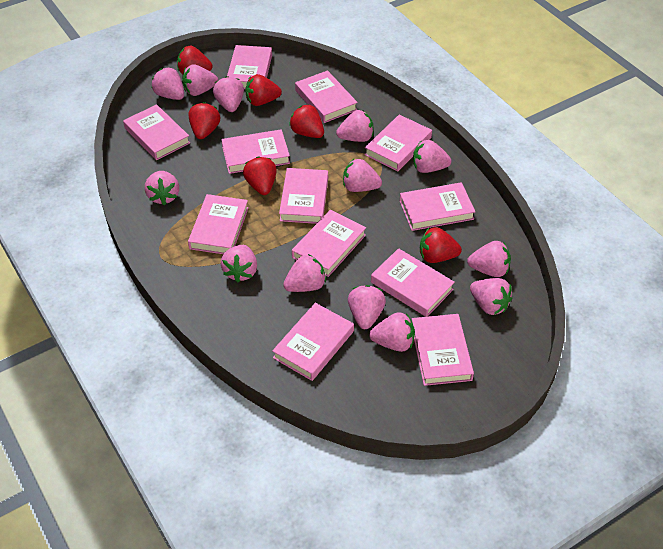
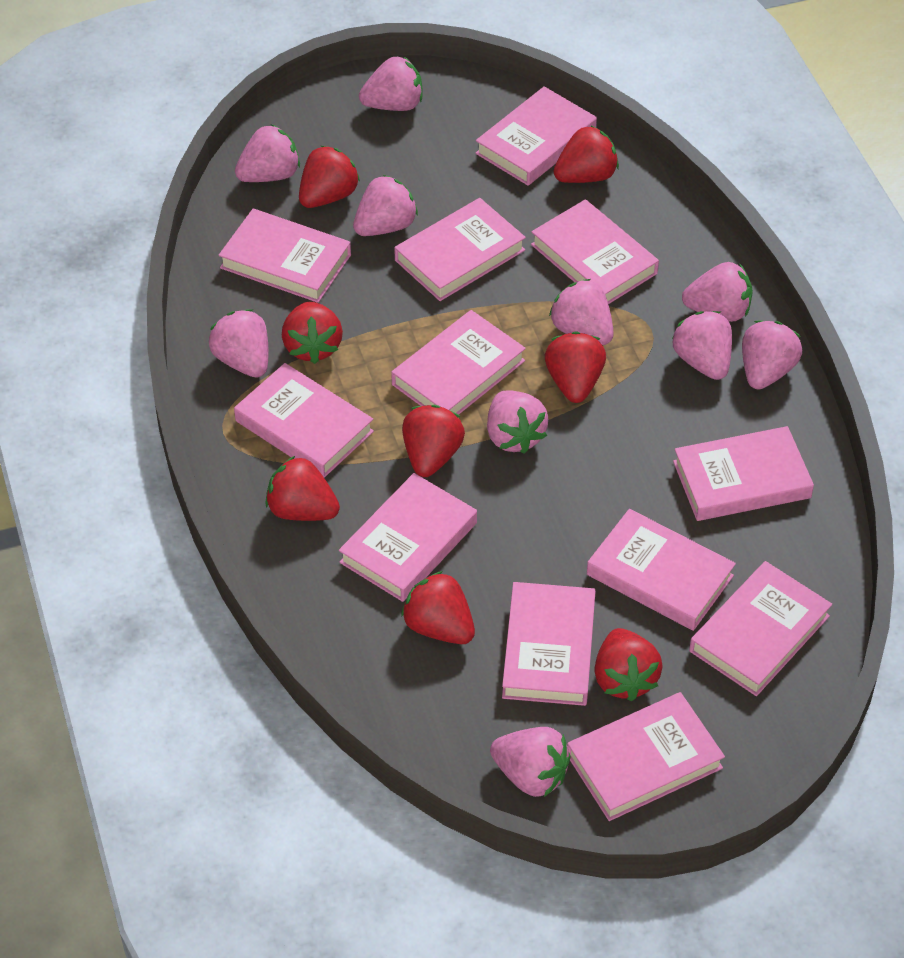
pink strawberry: 13 -> 10
red strawberry: 6 -> 8

